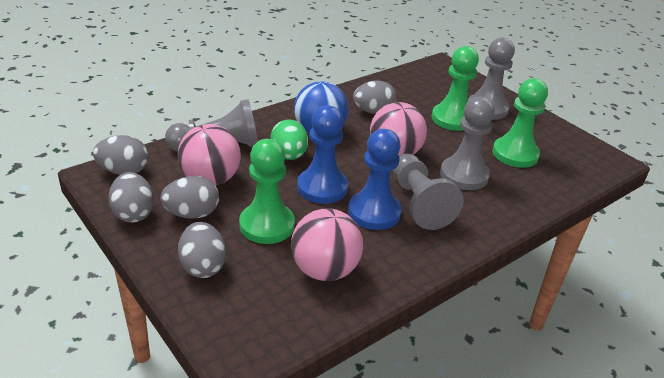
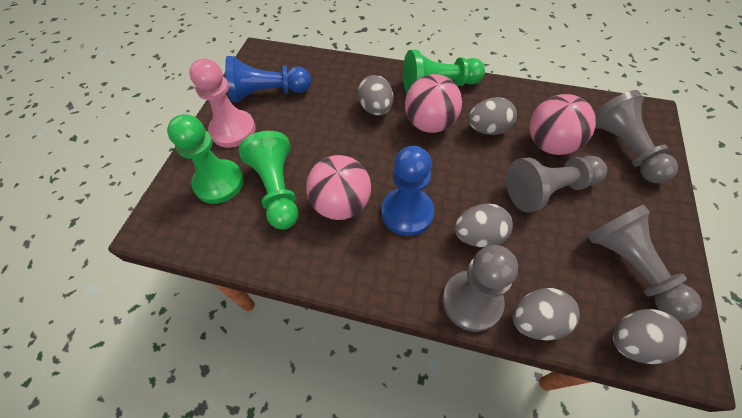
blue ball: 1 -> 0
green egg: 1 -> 0
pink pawn: 0 -> 1

